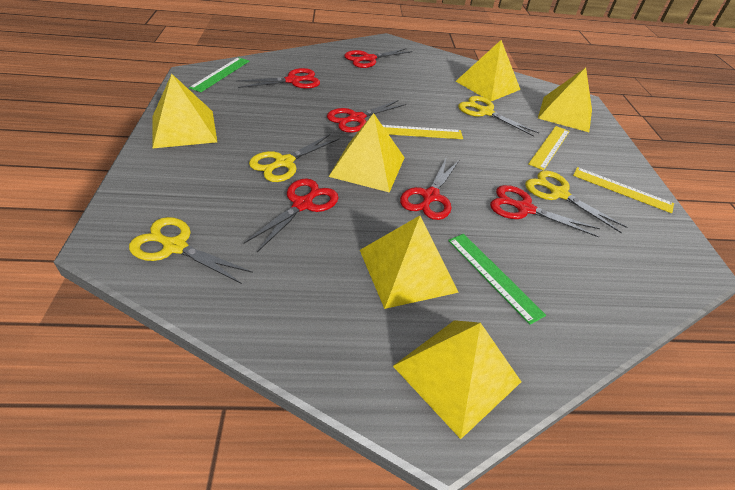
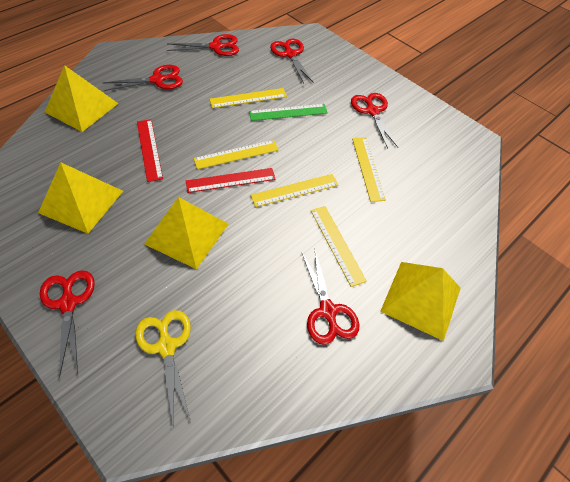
green ruler: 2 -> 1
red ruler: 0 -> 2
yellow pyramid: 6 -> 4
yellow ruler: 3 -> 5
yellow scissors: 4 -> 1

